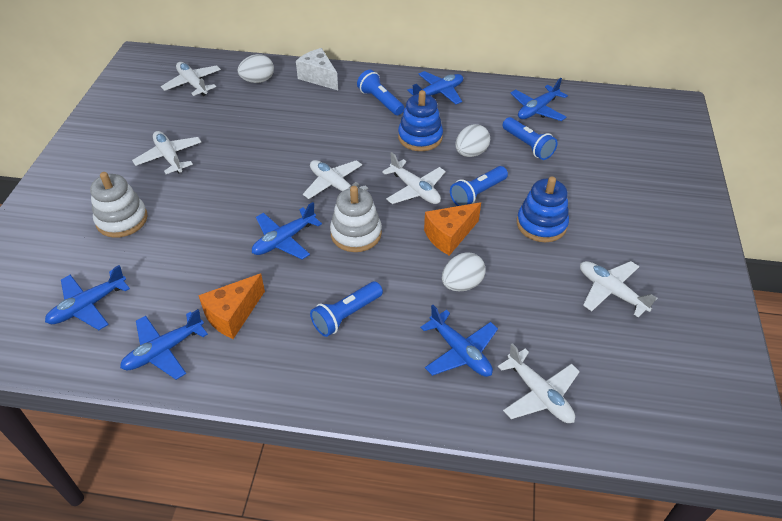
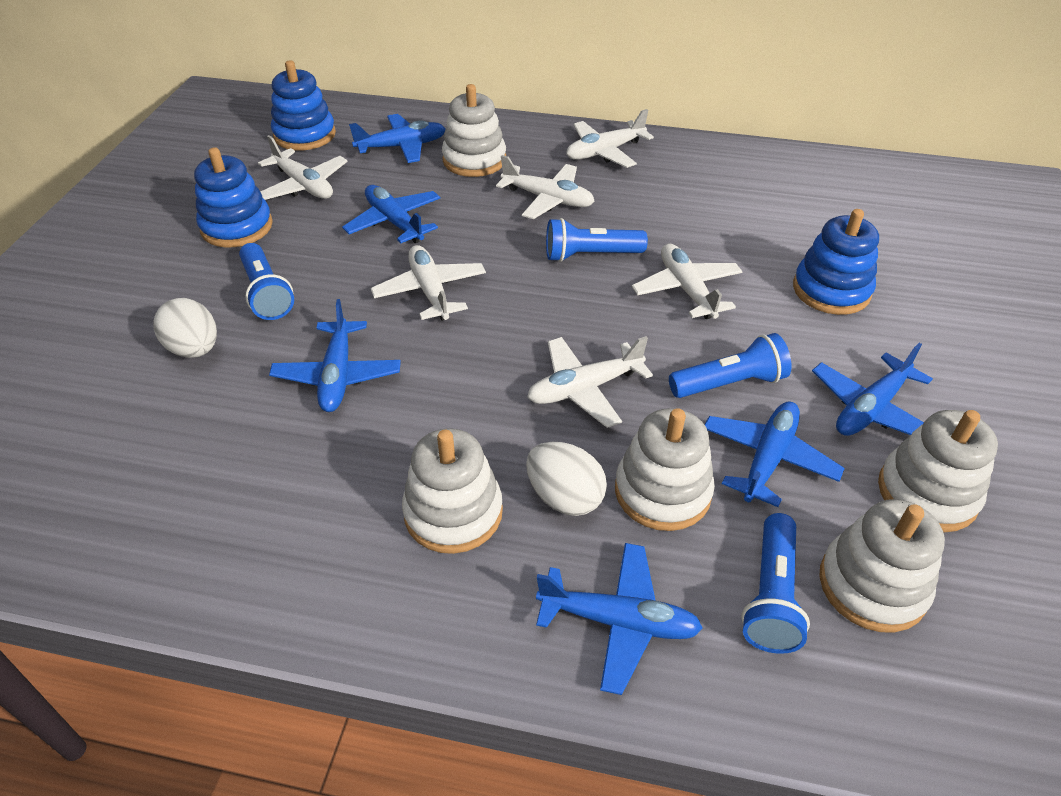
blue stacking toy: 2 -> 3
orange cheese: 2 -> 0
white cheese: 1 -> 0
white egg: 3 -> 2
white stacking toy: 2 -> 5

